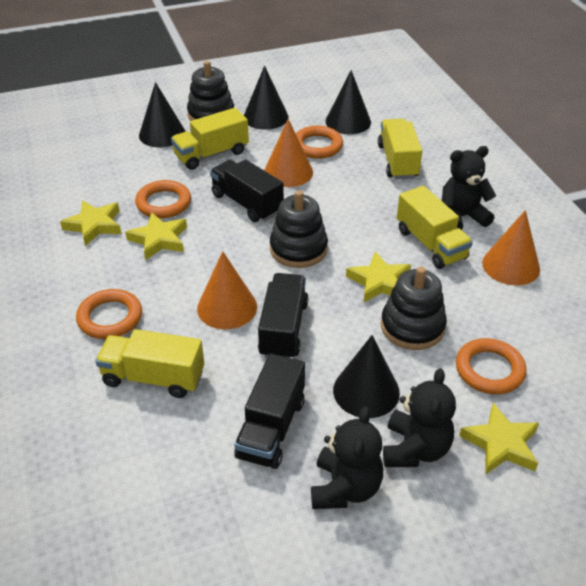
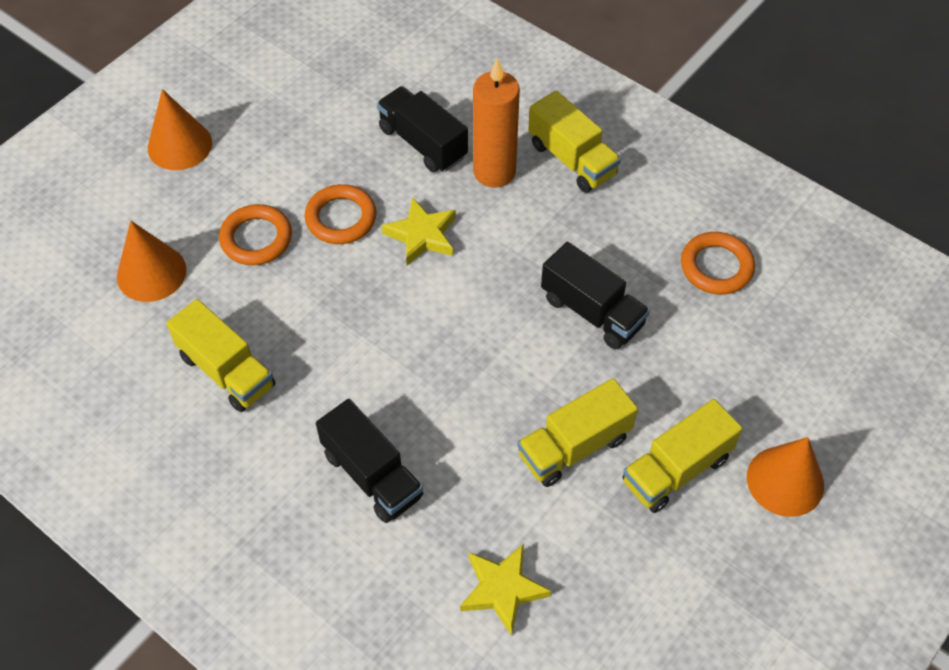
black cone: 4 -> 0
black stacking toy: 3 -> 0
black teddy bear: 3 -> 0
orange candle: 0 -> 1
orange ring: 4 -> 3
yellow star: 4 -> 2

